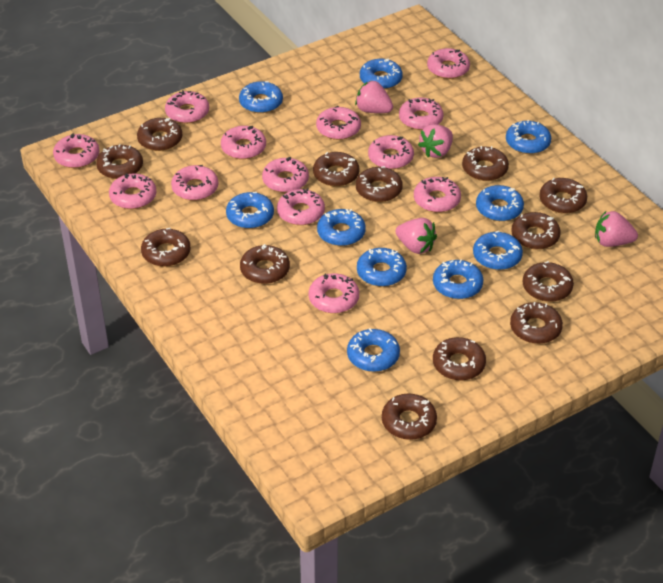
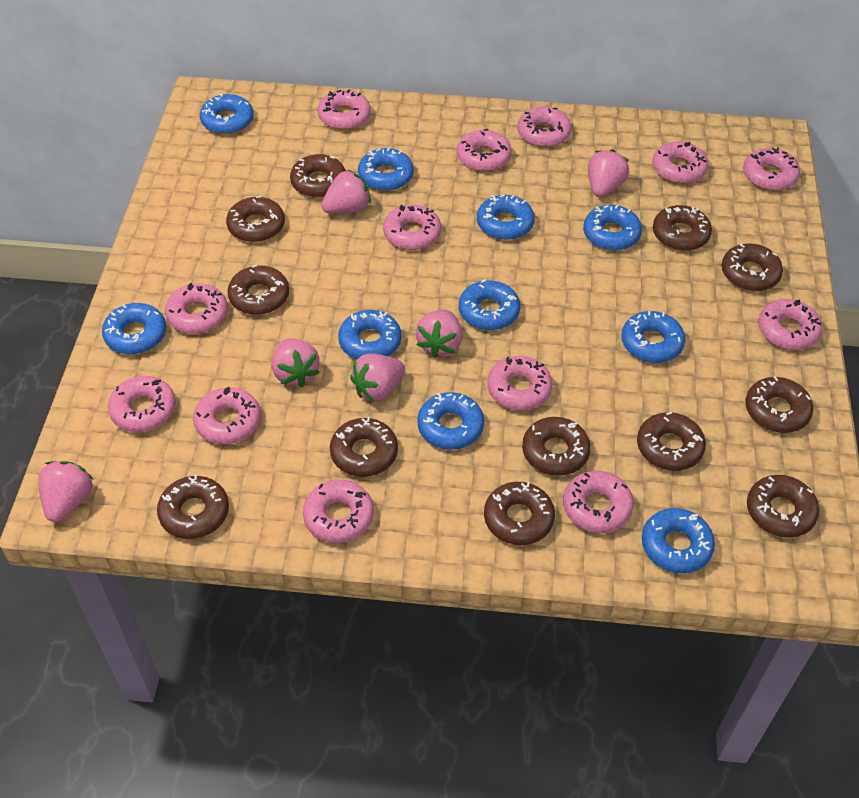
brown donut: 13 -> 12
pink strawberry: 4 -> 6

